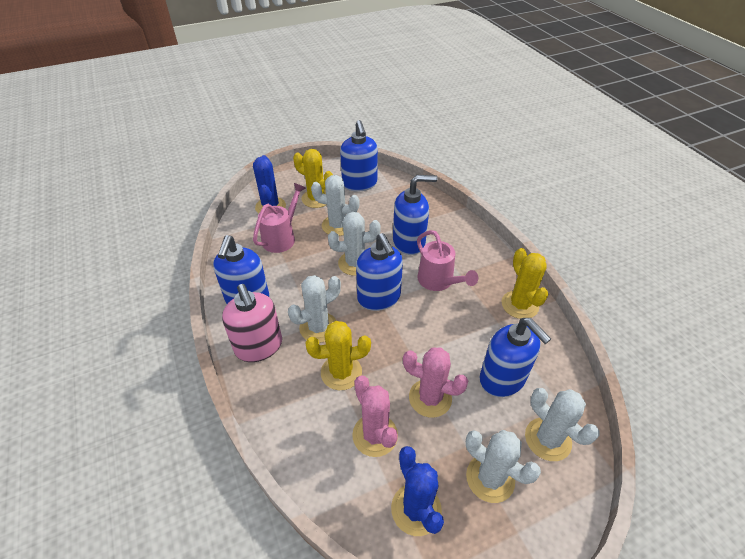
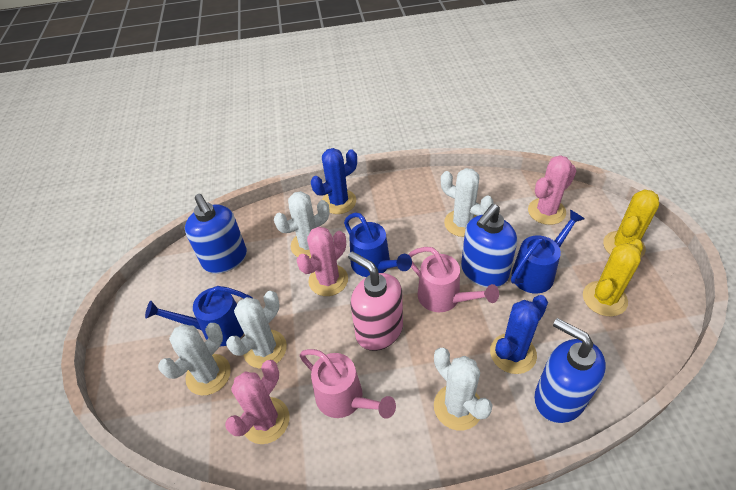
blue soap dispenser: 5 -> 3
blue watering can: 0 -> 3
pink cactus: 2 -> 3
yellow cactus: 3 -> 2

